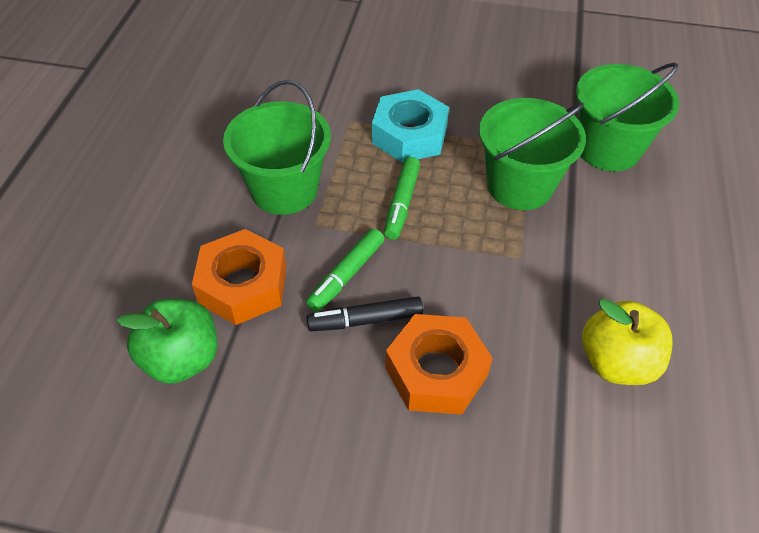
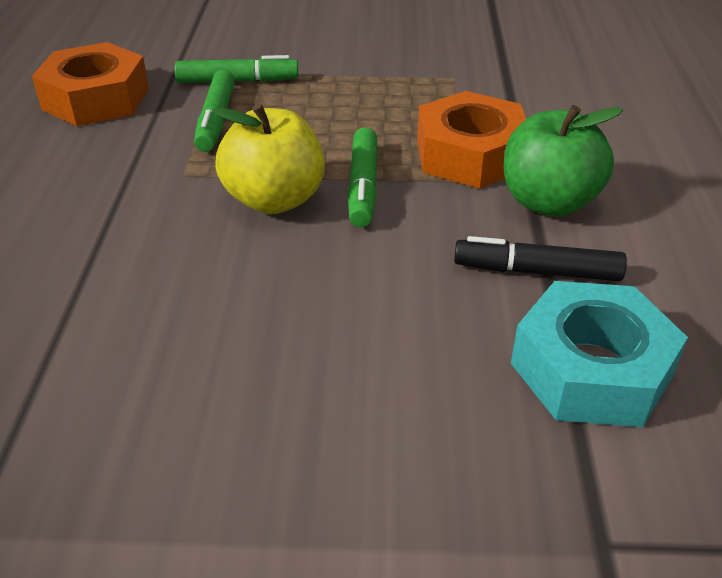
green bucket: 3 -> 0
green marker: 2 -> 3

